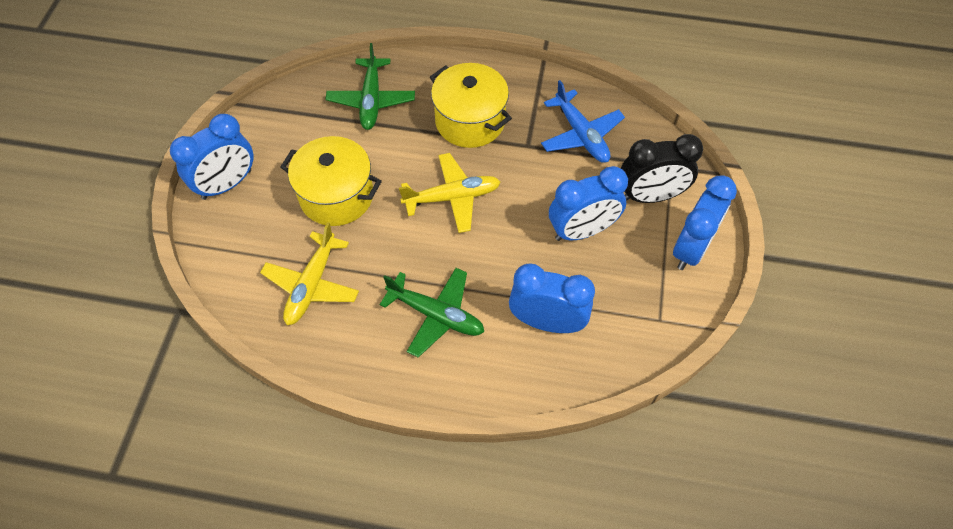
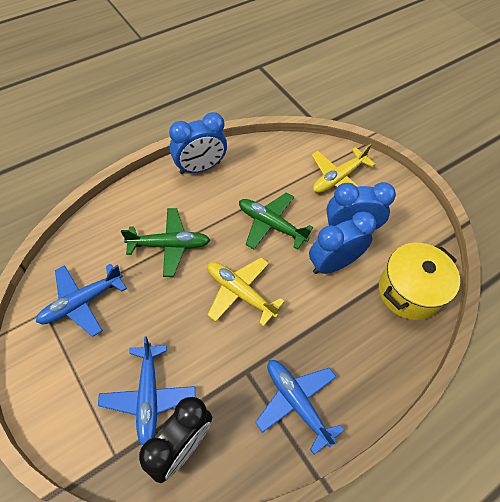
blue clock: 4 -> 3
blue plane: 1 -> 3
yellow pot: 2 -> 1

